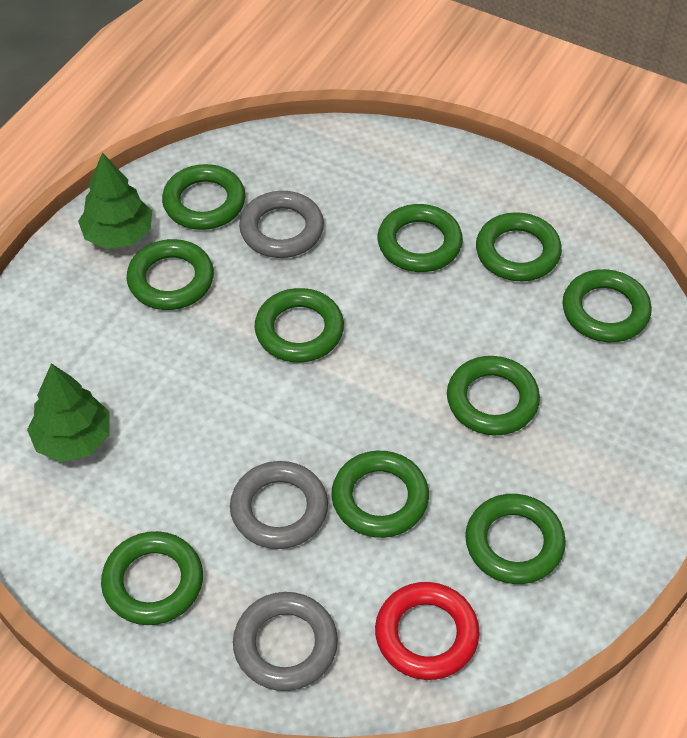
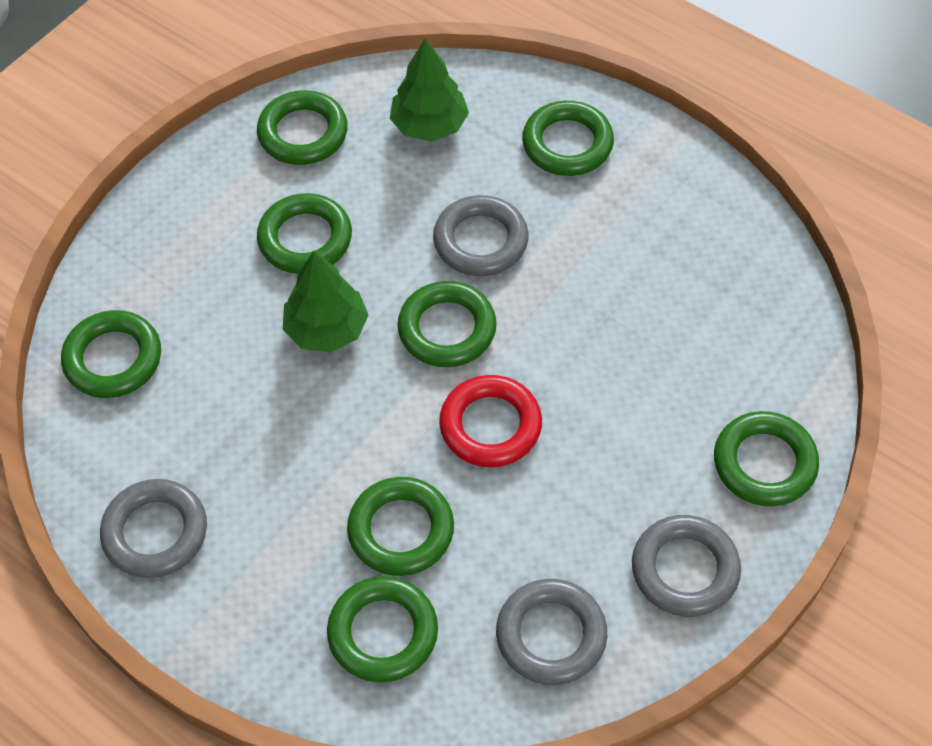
green ring: 10 -> 8
grey ring: 3 -> 4

